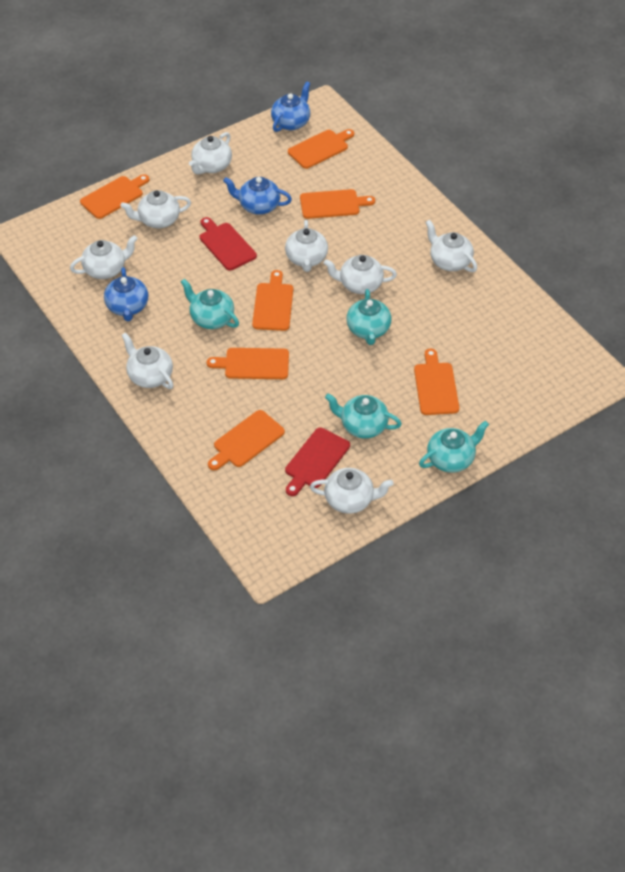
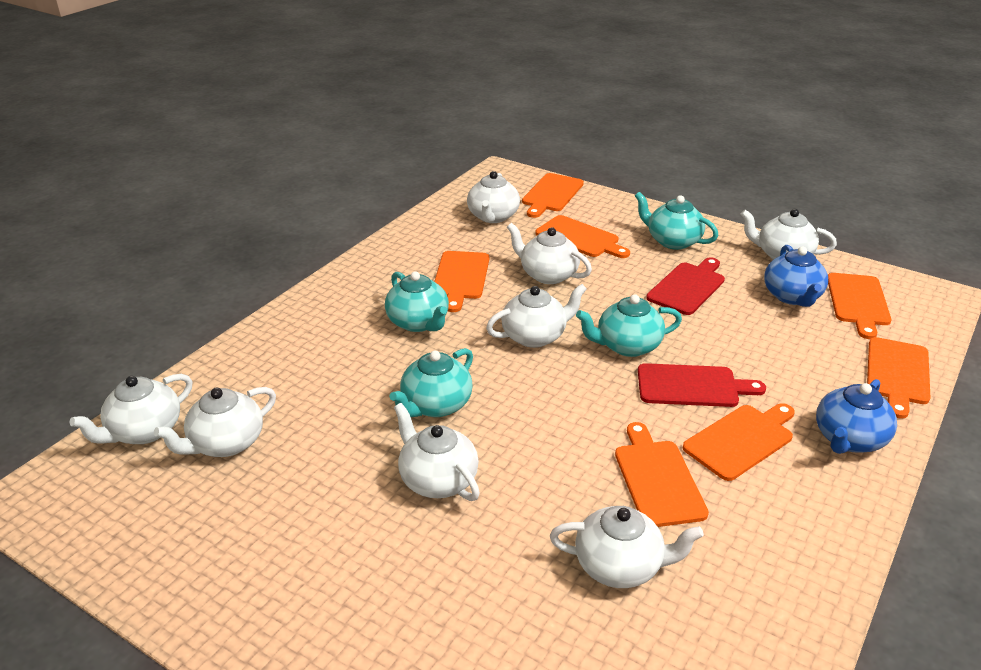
blue teapot: 3 -> 2

